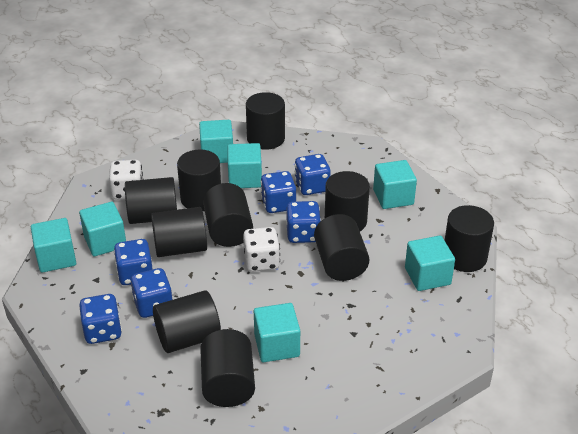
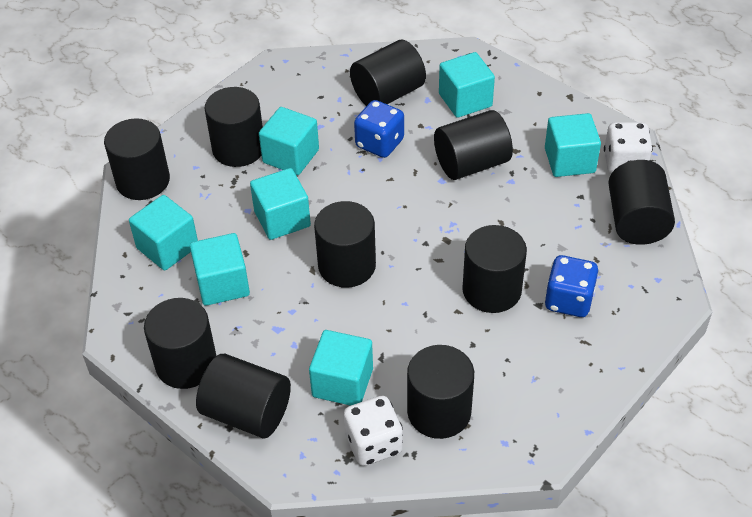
blue dice: 6 -> 2

